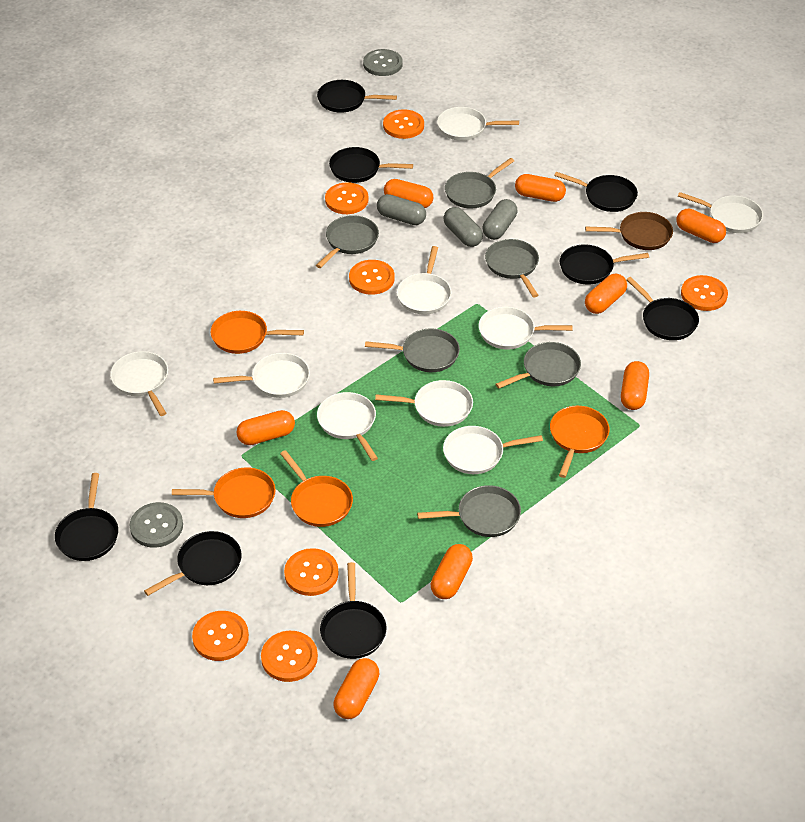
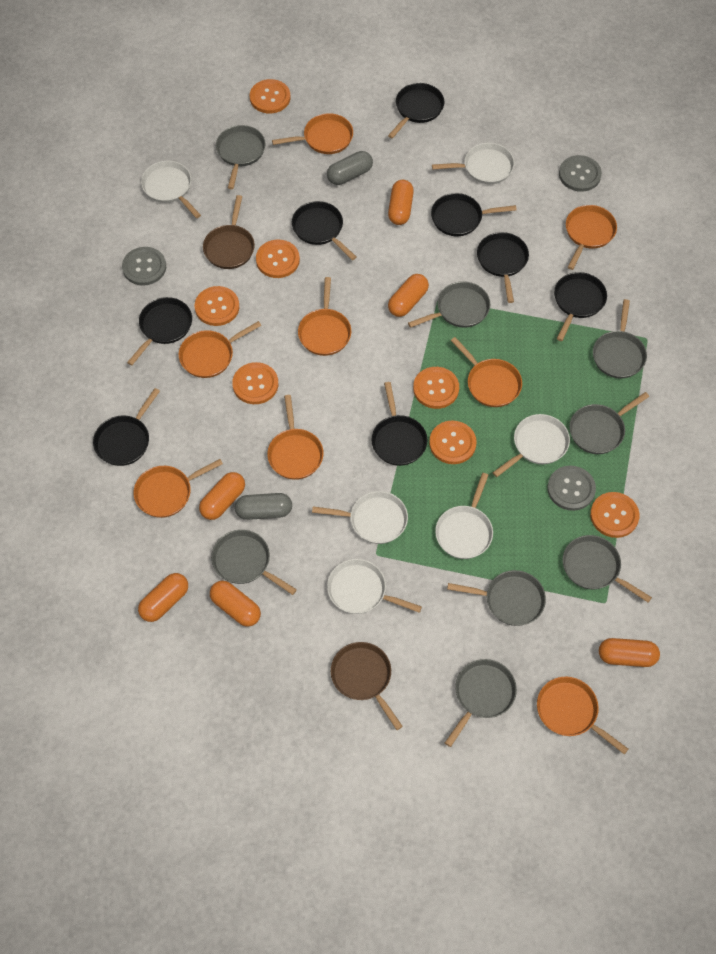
brown pan: 1 -> 2
grey button: 2 -> 3
grey capsule: 3 -> 2
grey pan: 6 -> 8
orange capsule: 8 -> 6
orange pan: 4 -> 8
white pan: 9 -> 6

